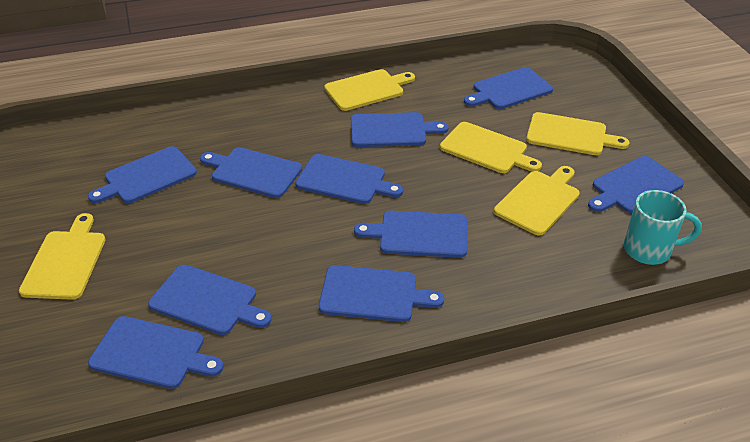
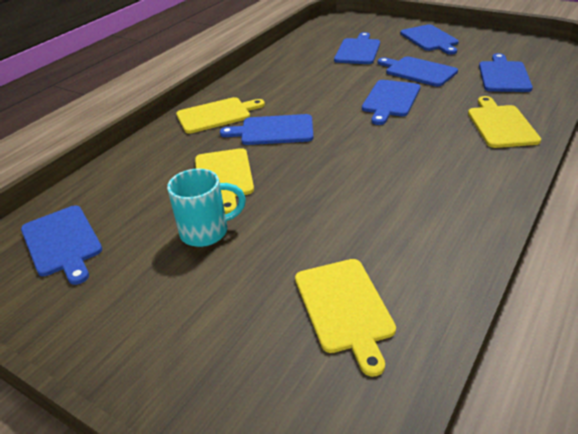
blue cutting board: 10 -> 7
yellow cutting board: 5 -> 4

